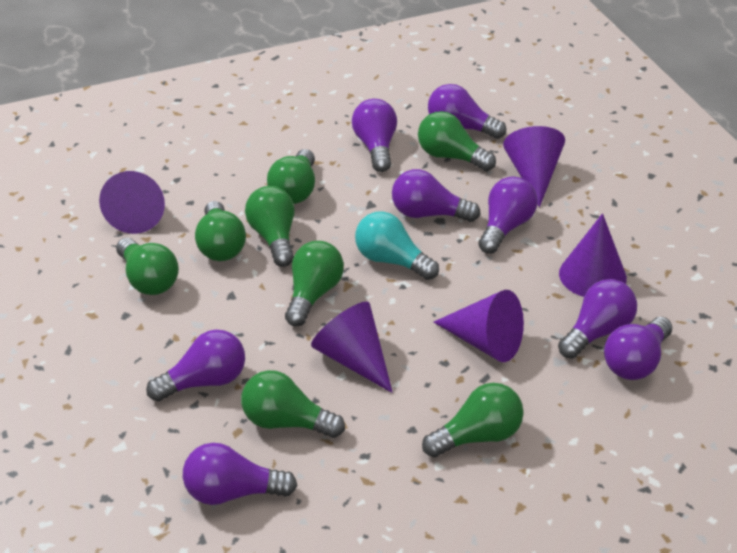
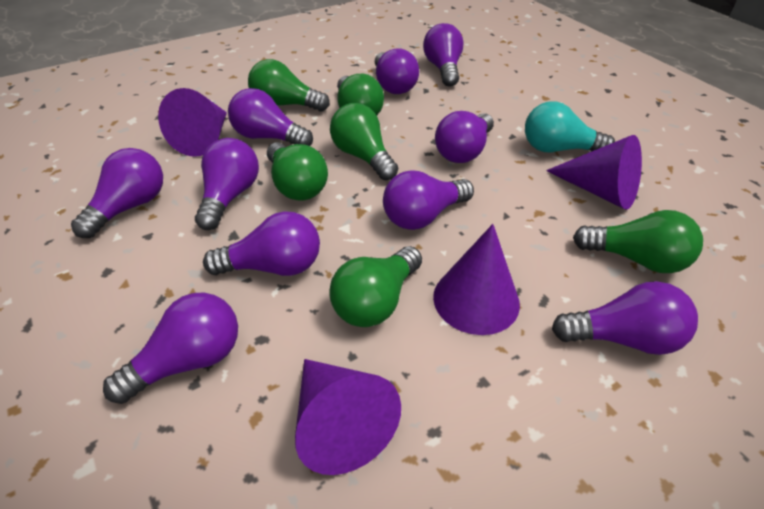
green light bulb: 8 -> 6
purple cone: 5 -> 4
purple light bulb: 8 -> 10

